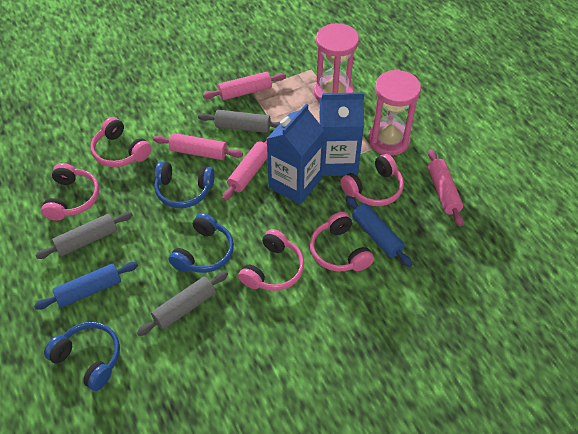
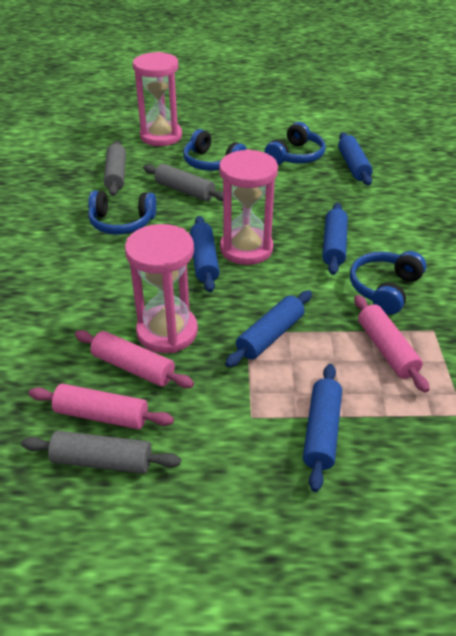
blue carton: 2 -> 0
blue headphones: 3 -> 4
blue rolling pin: 2 -> 5
pink headphones: 5 -> 0
pink hourglass: 2 -> 3
pink rolling pin: 4 -> 3

